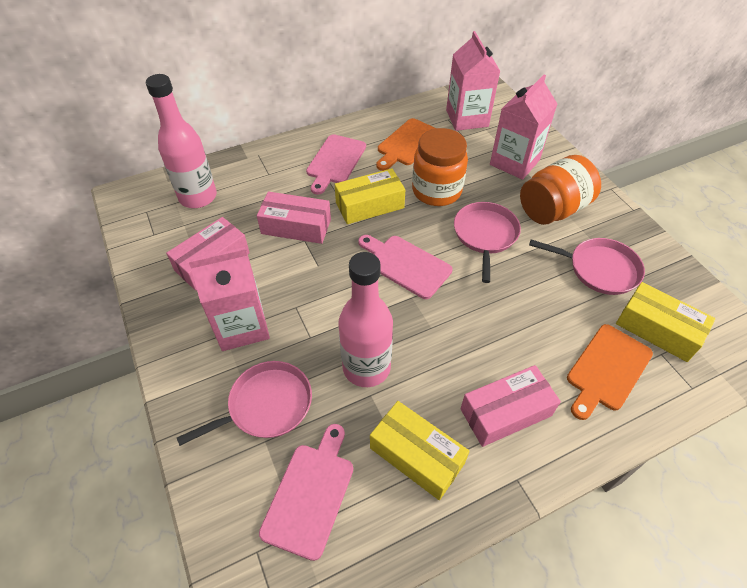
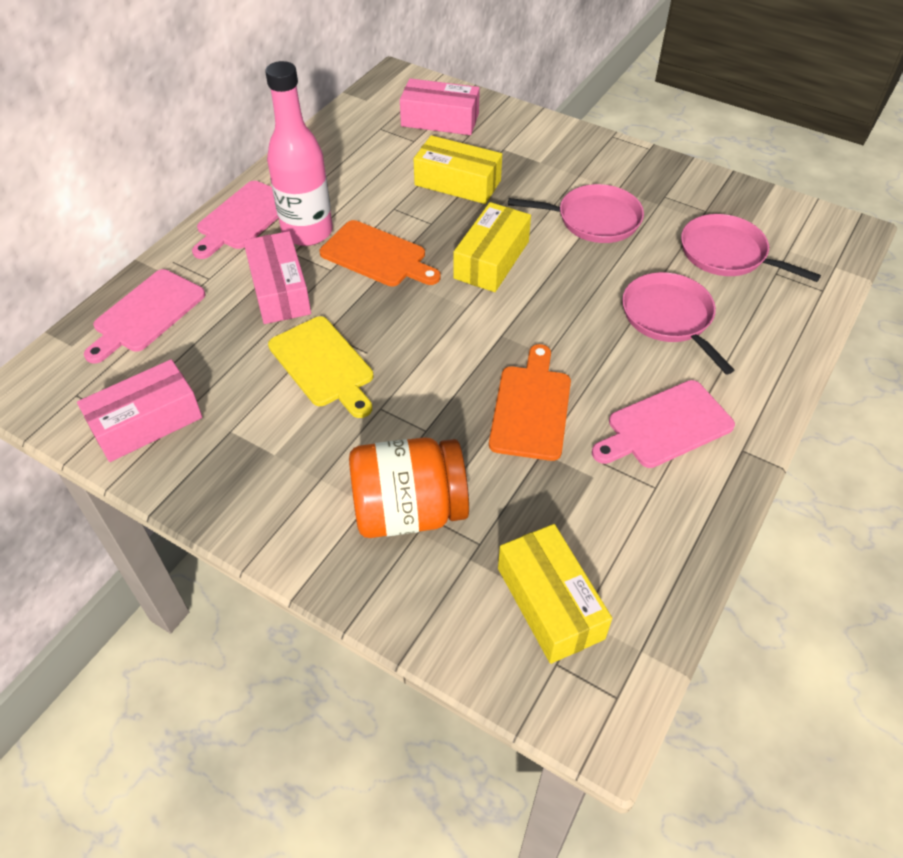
orange jar: 2 -> 1
pink bottle: 2 -> 1
pink carton: 3 -> 0
yellow cutting board: 0 -> 1

